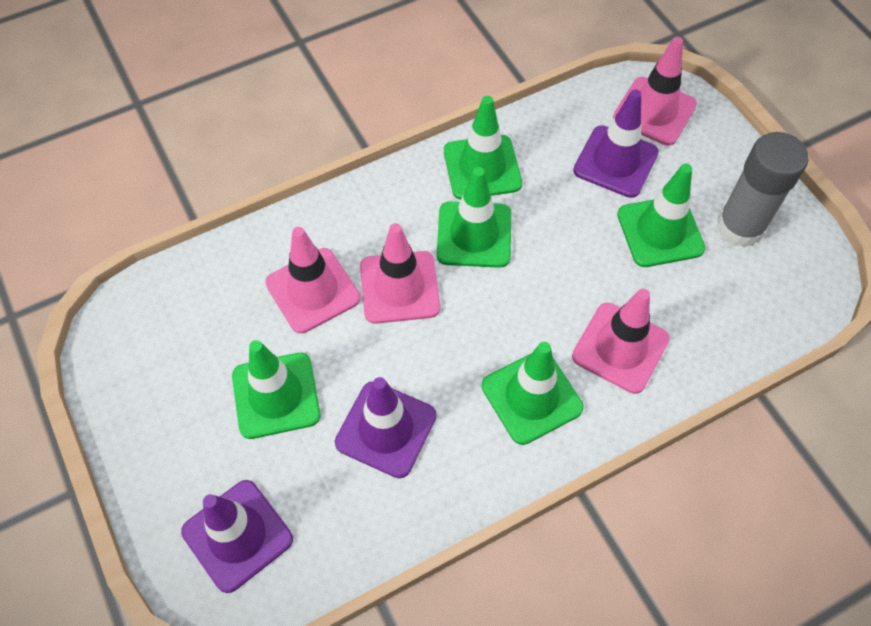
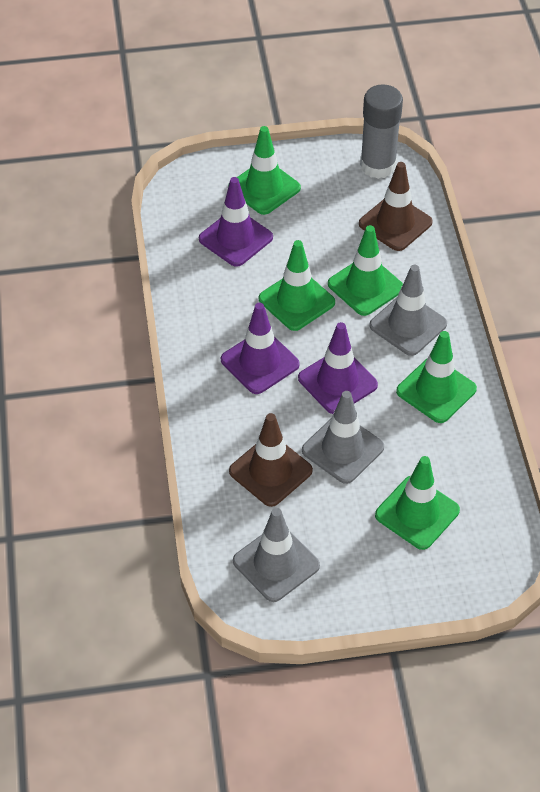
brown traffic cone: 0 -> 2
grey traffic cone: 0 -> 3
pink traffic cone: 4 -> 0

